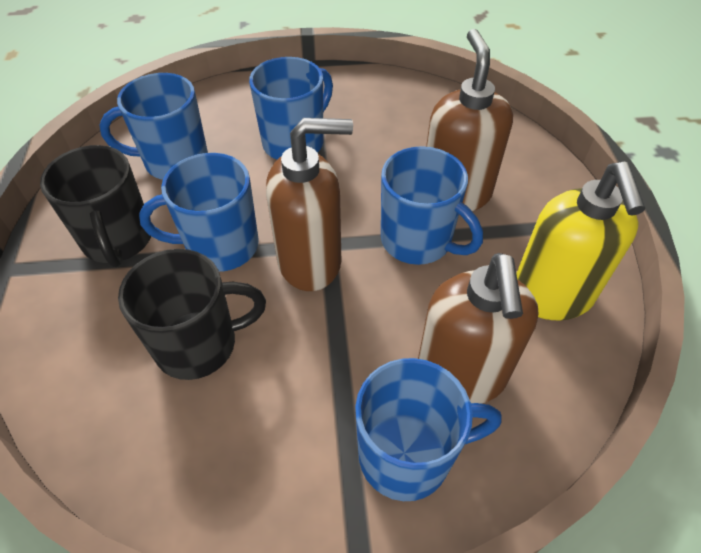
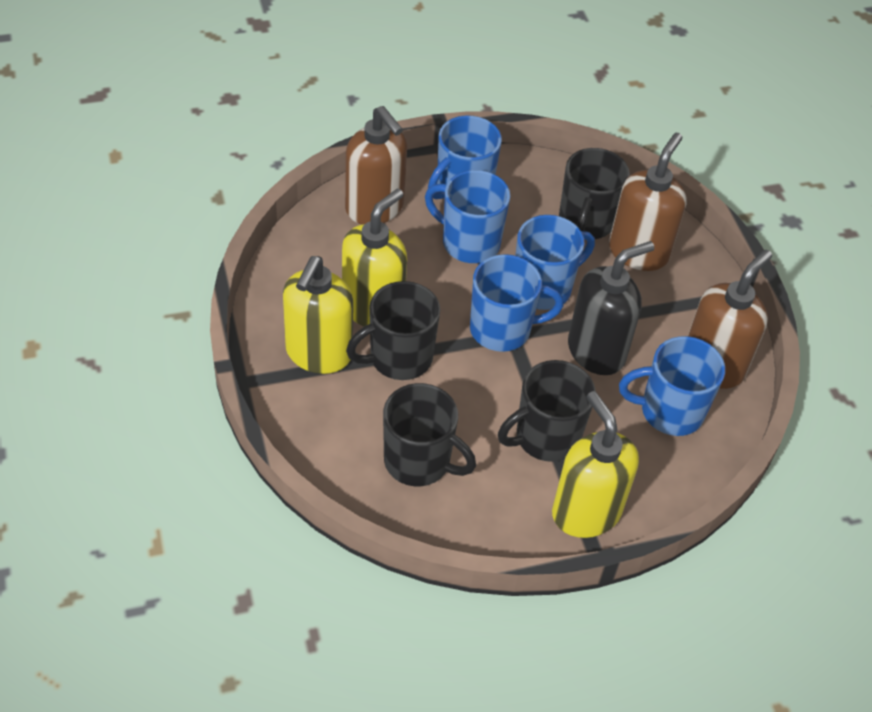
black mug: 2 -> 4
black soap dispenser: 0 -> 1
yellow soap dispenser: 1 -> 3

